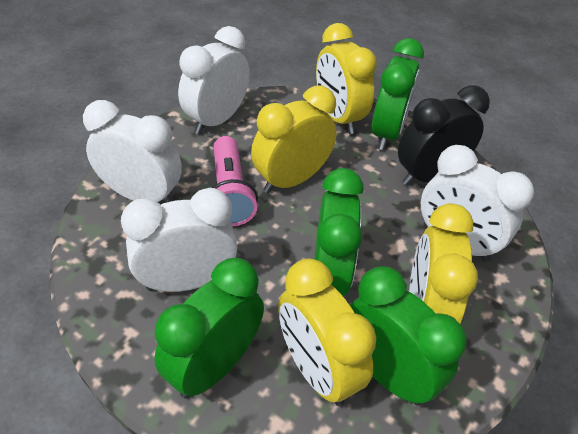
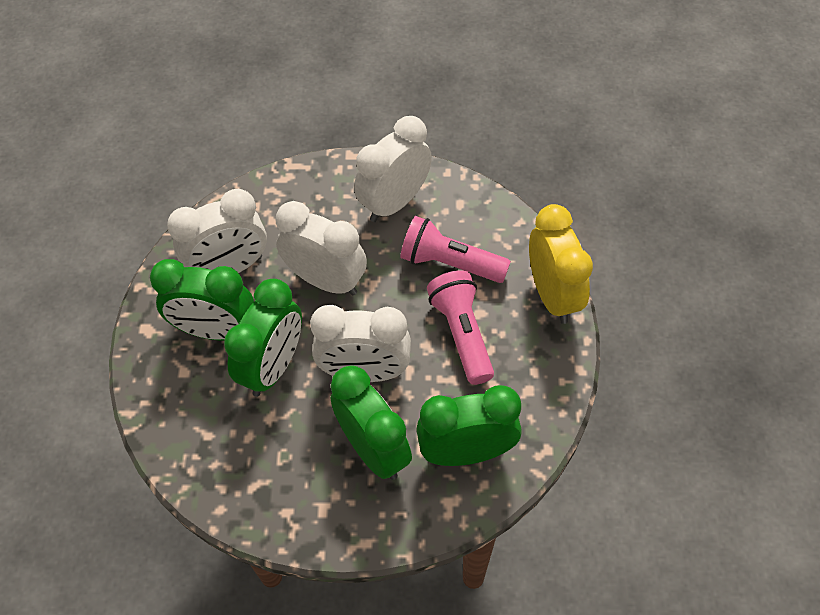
black clock: 1 -> 0
pink flashlight: 1 -> 2
yellow clock: 4 -> 1

